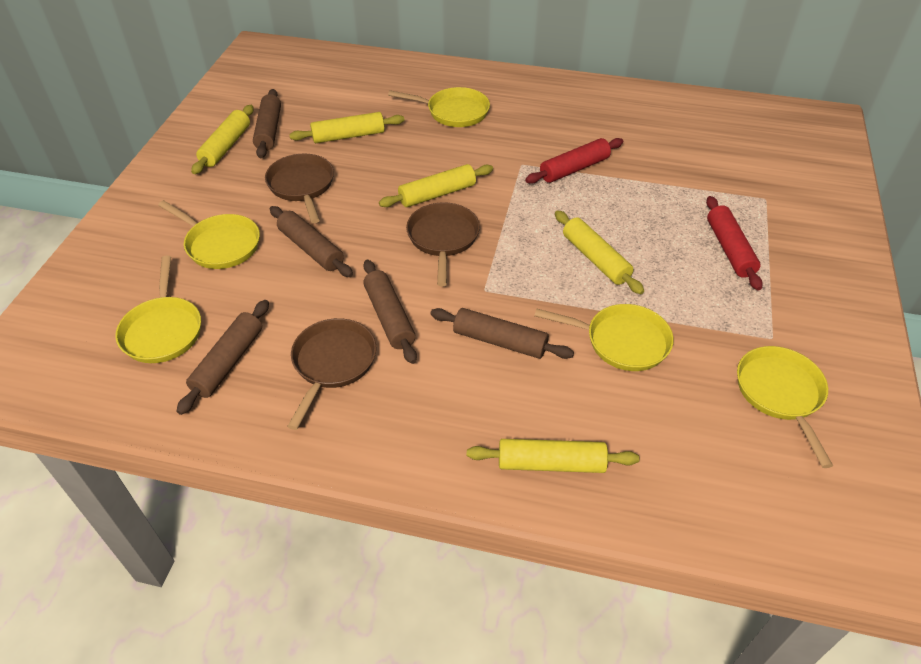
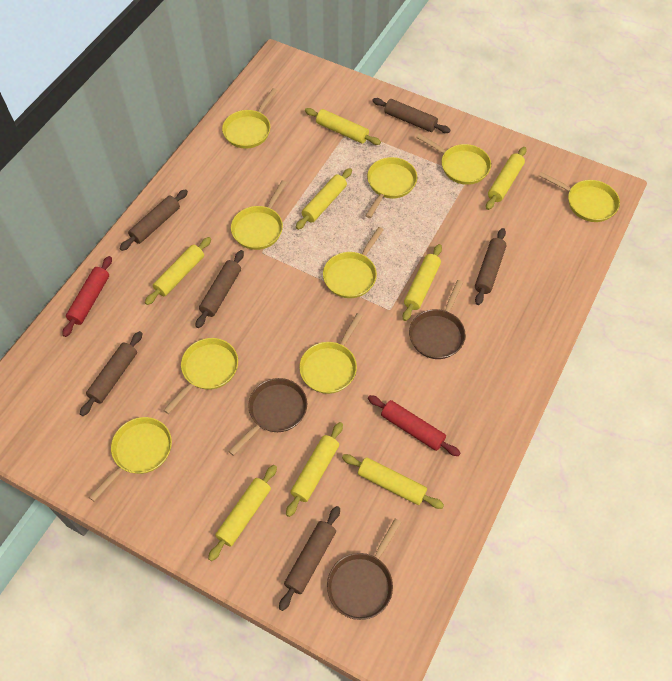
brown rolling pin: 5 -> 6
yellow pan: 5 -> 9
yellow rolling pin: 5 -> 8

